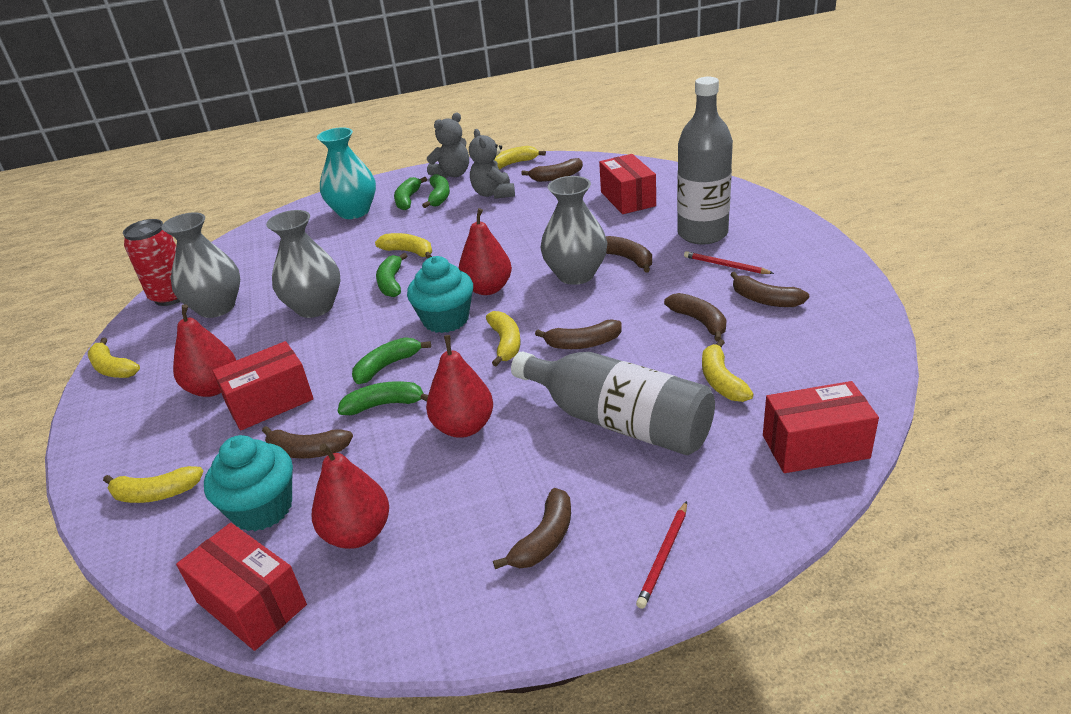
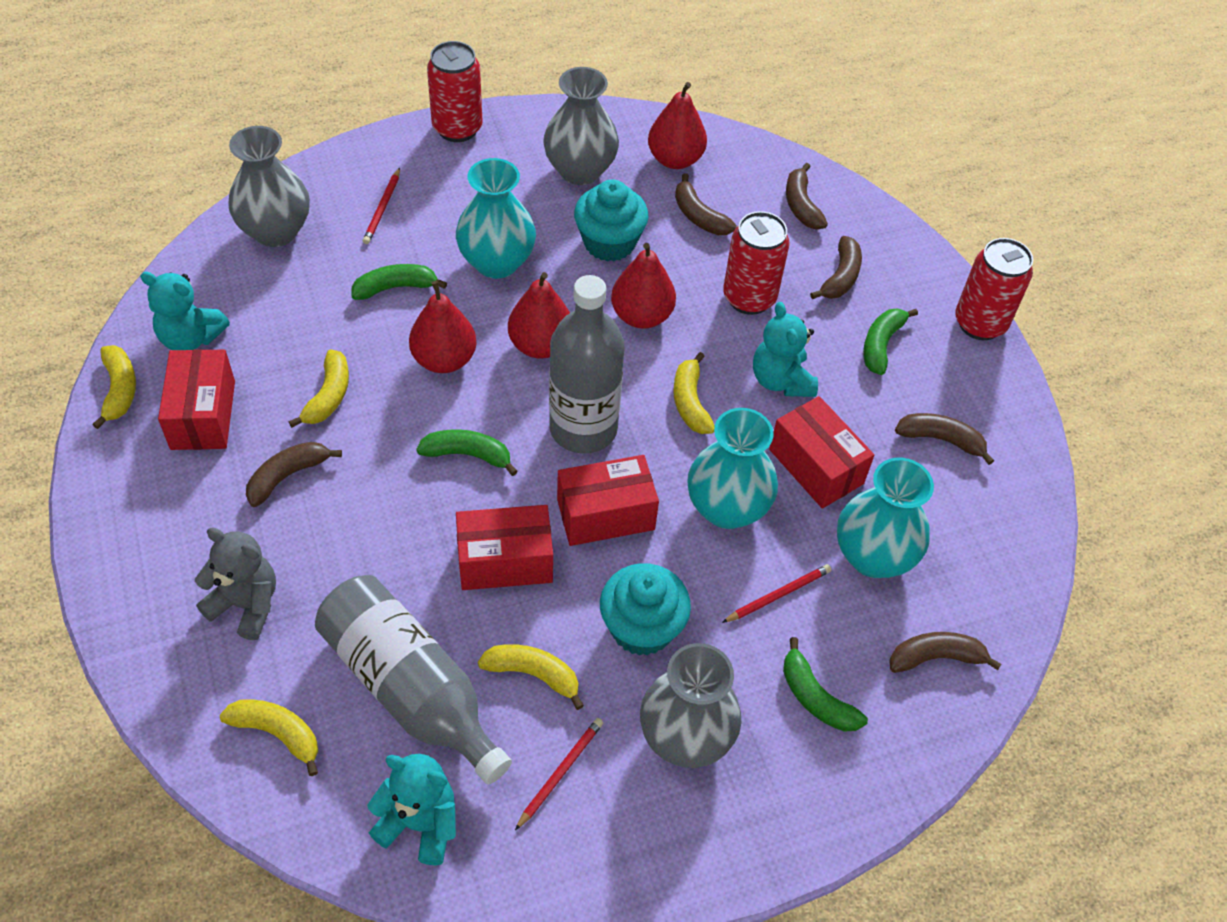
brown banana: 7 -> 6
green banana: 5 -> 4
grey teddy bear: 2 -> 1
red can: 1 -> 3
red pencil: 2 -> 3
turquoise teddy bear: 0 -> 3
turquoise vase: 1 -> 3
yellow banana: 6 -> 5

